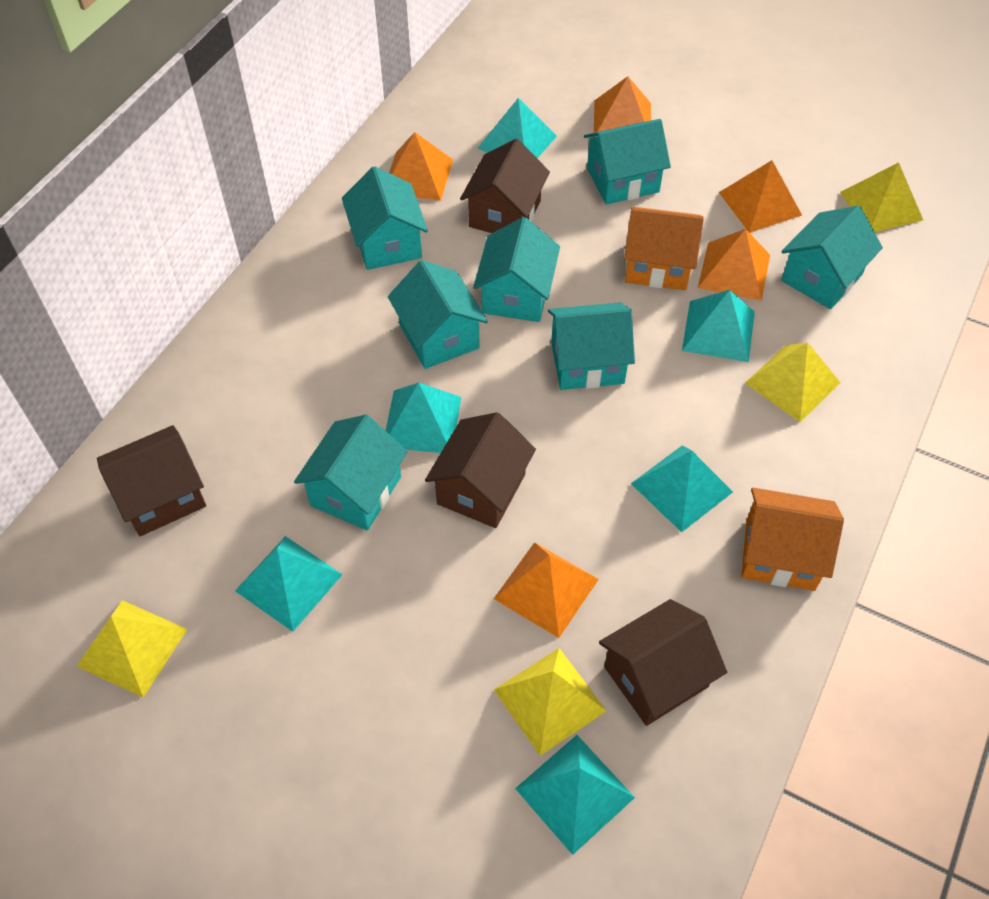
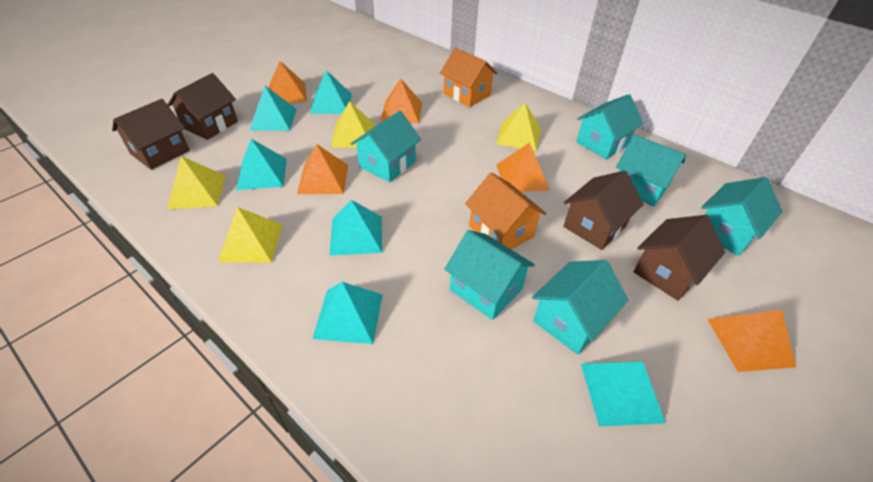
turquoise house: 7 -> 6

